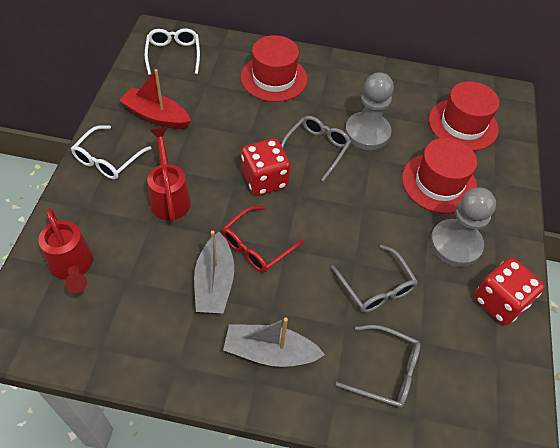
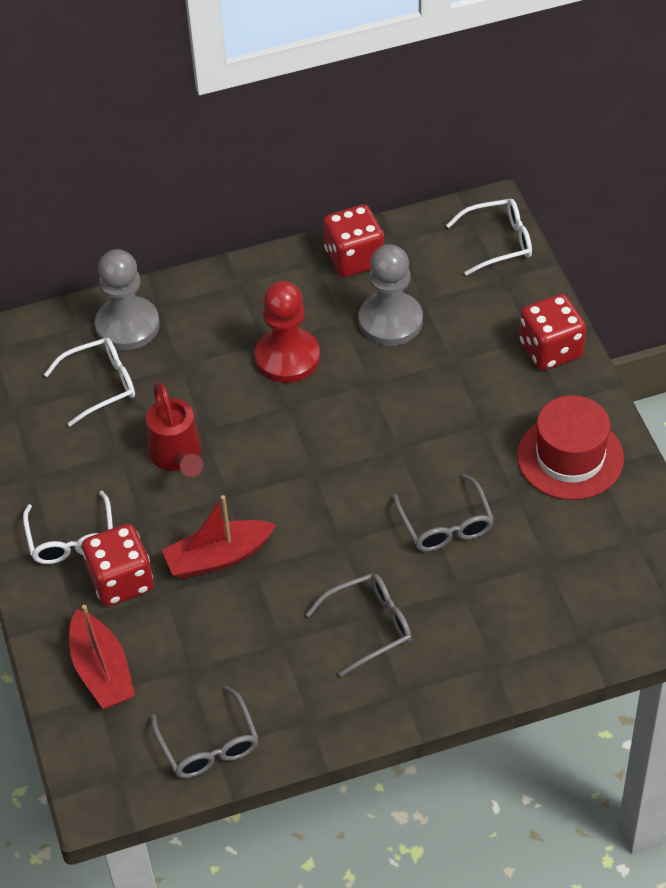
grey boat: 2 -> 0
red boat: 1 -> 2
red dice: 2 -> 3
red glasses: 1 -> 0
red hat: 3 -> 1
red pawn: 0 -> 1
red watering can: 2 -> 1
white glasses: 2 -> 3

